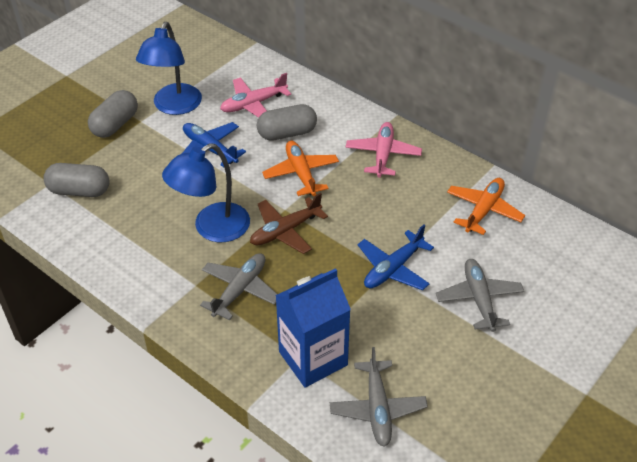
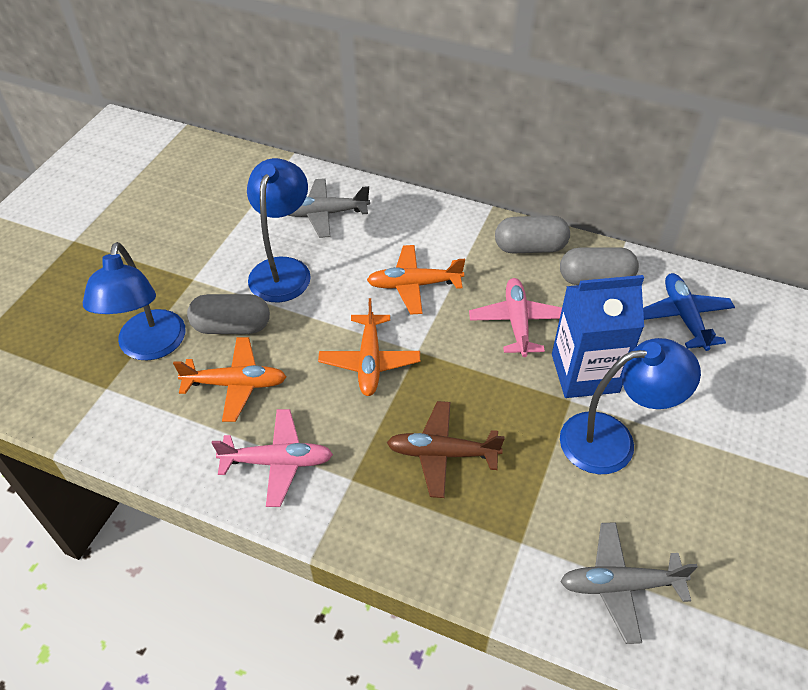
blue lamp: 2 -> 3
blue plane: 2 -> 1
grey plane: 3 -> 2
orange plane: 2 -> 3

